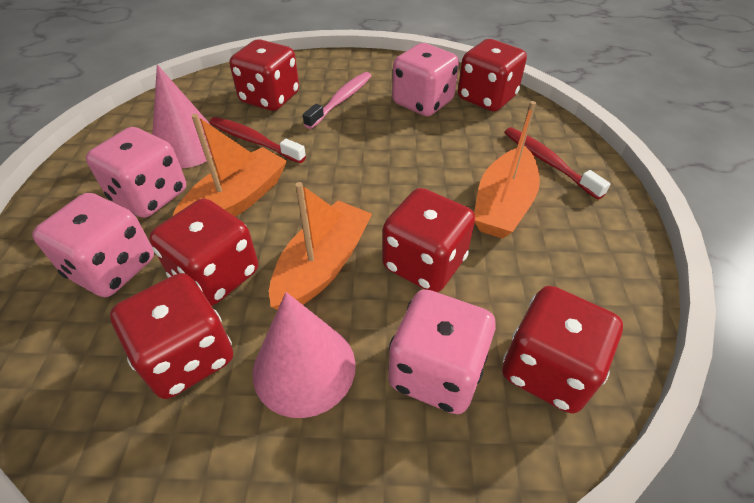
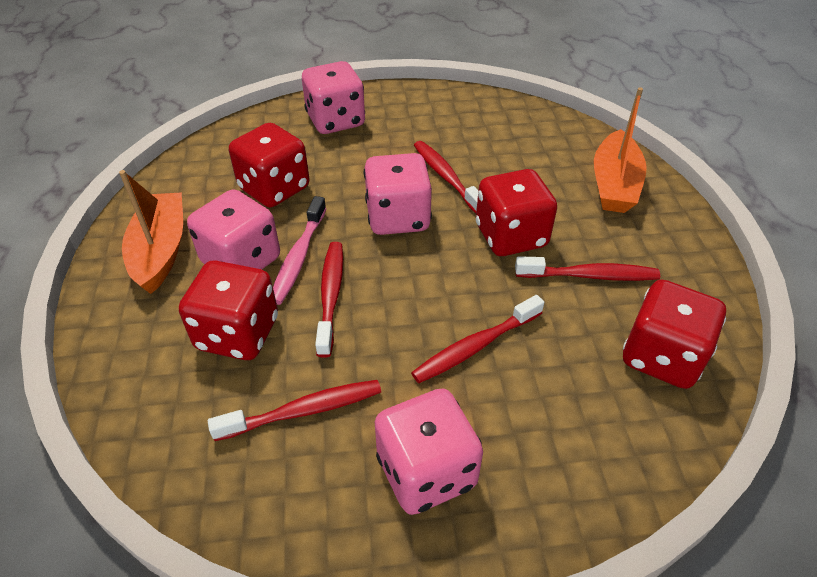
orange boat: 3 -> 2
pink cone: 2 -> 0
red dice: 6 -> 4
red toothbrush: 2 -> 5

